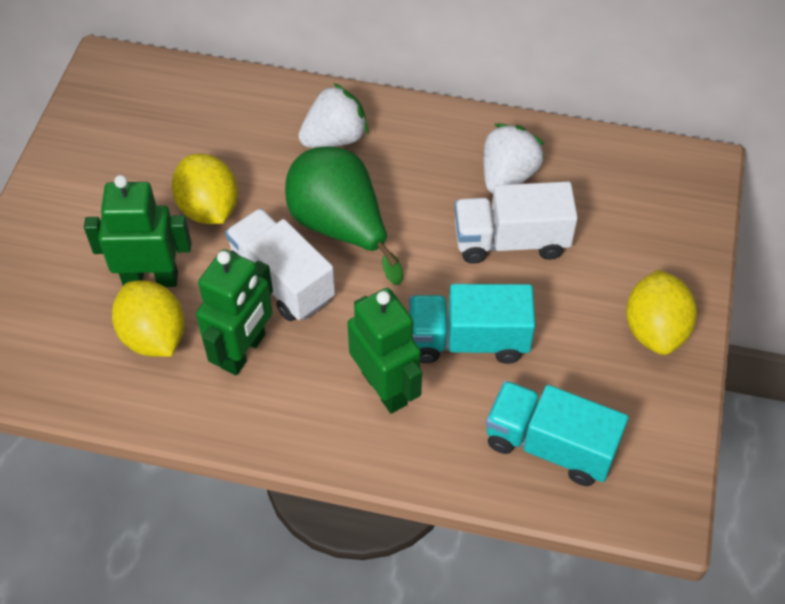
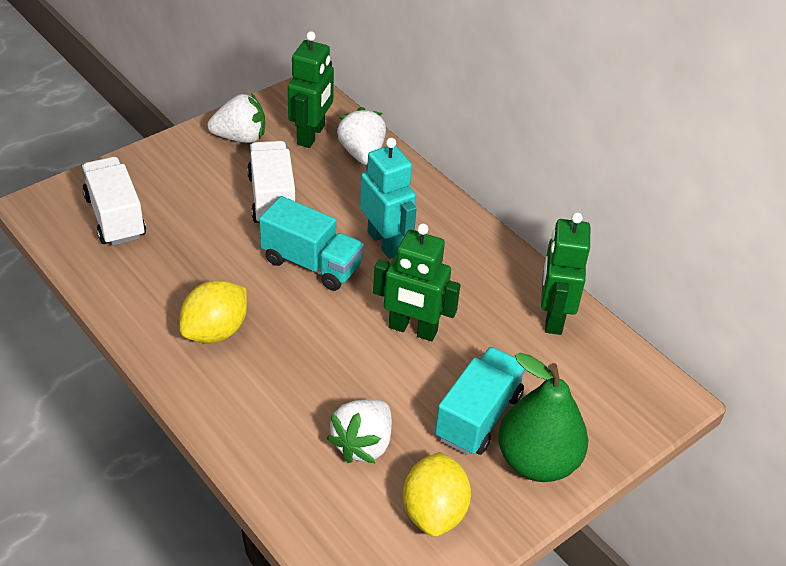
turquoise robot: 0 -> 1
white strawberry: 2 -> 3
yellow lemon: 3 -> 2

